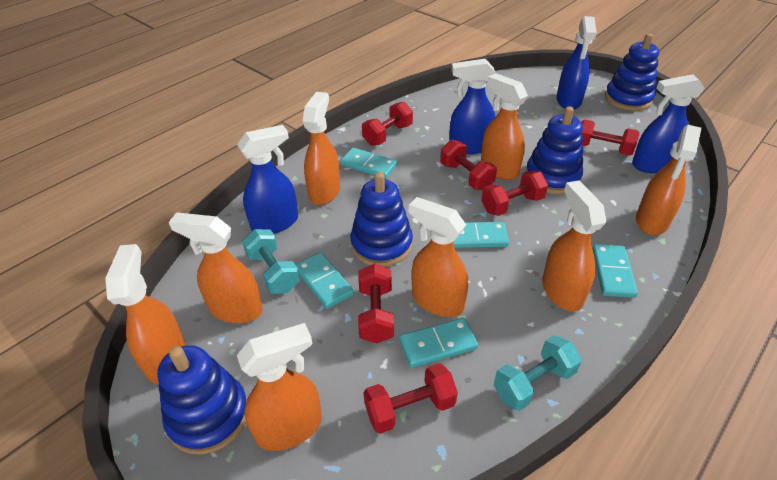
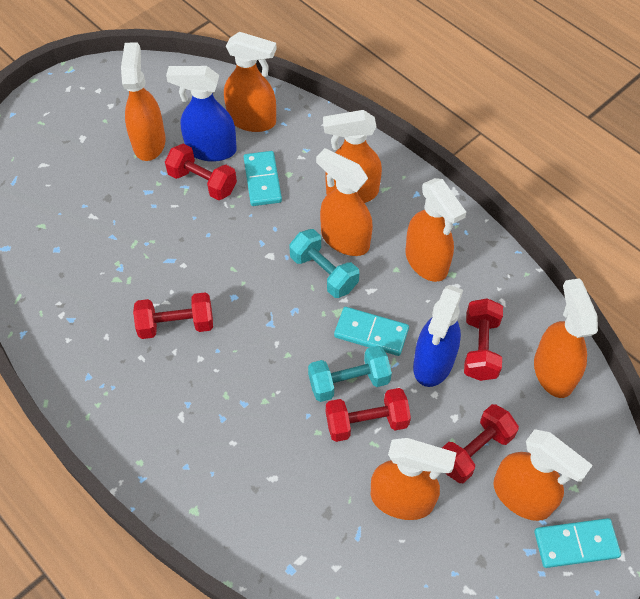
blue spray bottle: 4 -> 2
blue stacking toy: 4 -> 0
red dumbbell: 6 -> 5
turquoise domino: 5 -> 3

